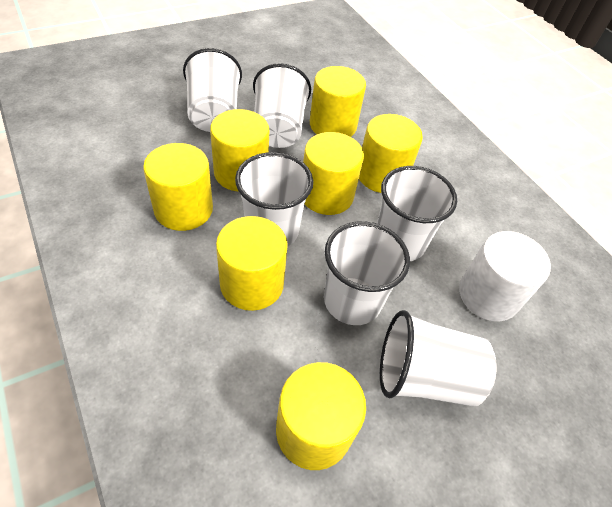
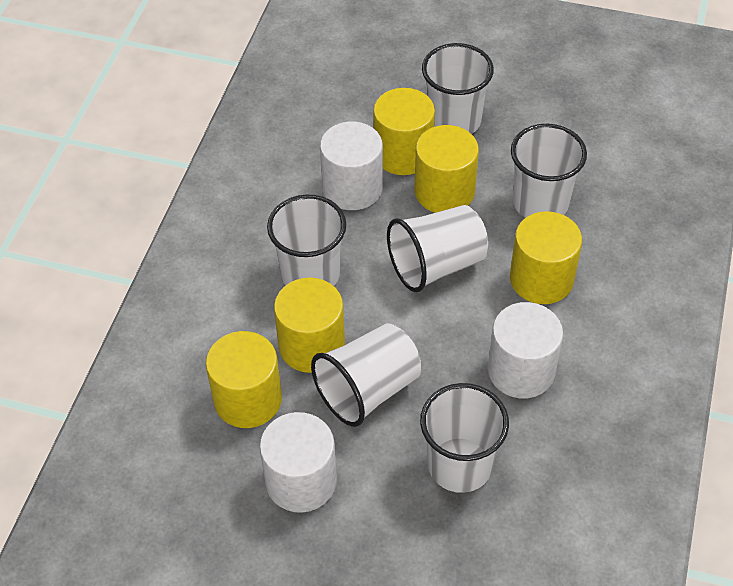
white cylinder: 1 -> 3
yellow cylinder: 7 -> 5

